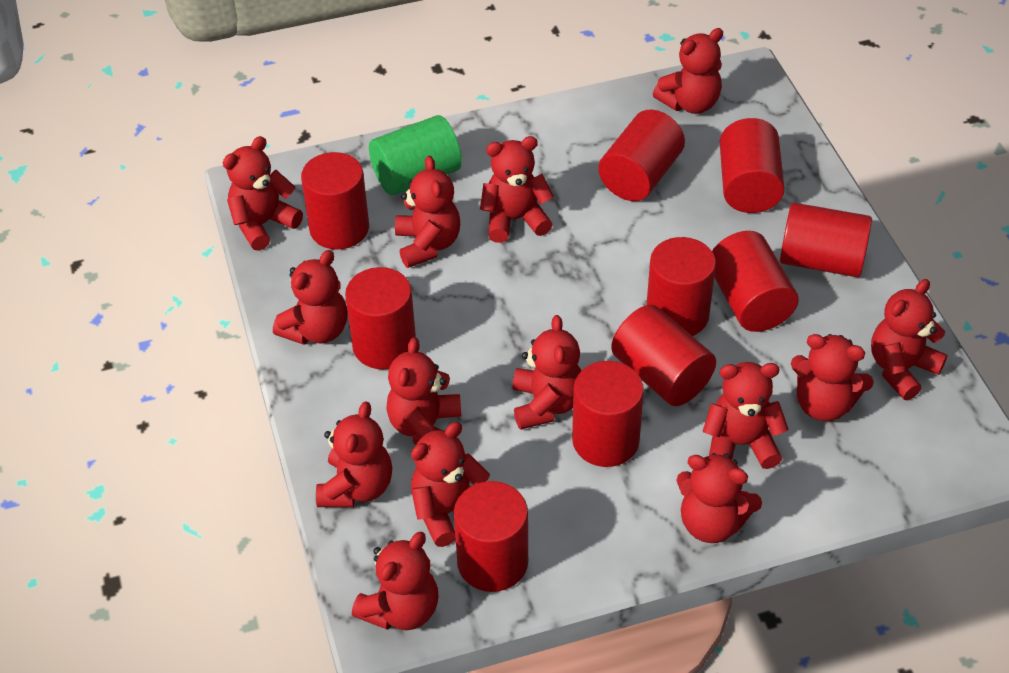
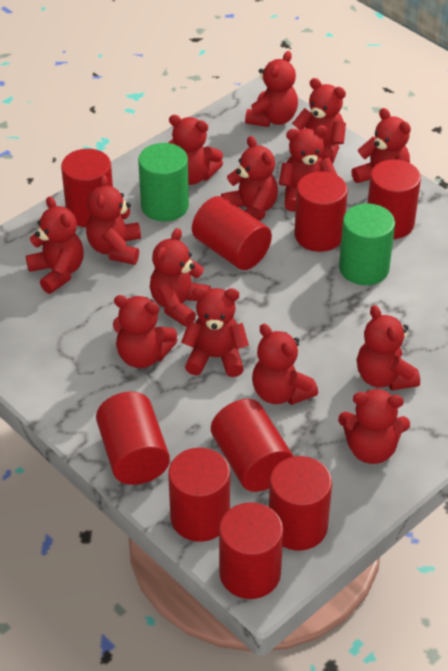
green cylinder: 1 -> 2
red cylinder: 10 -> 9

